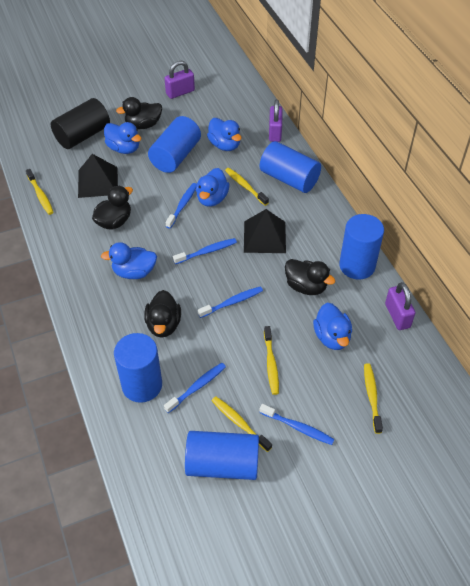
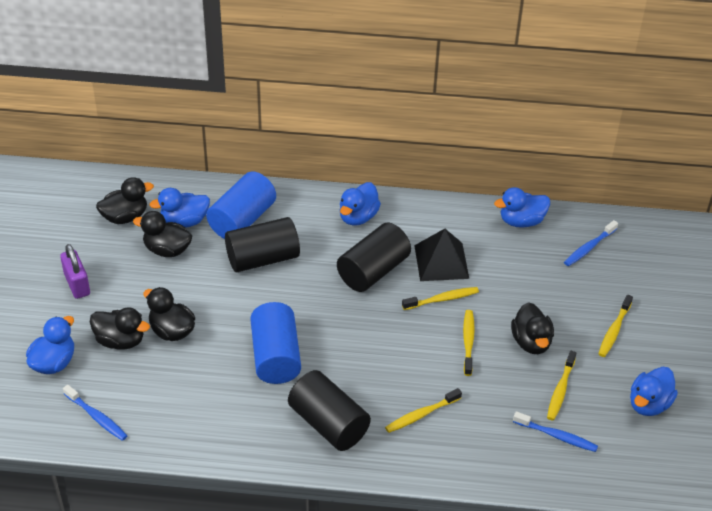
black cylinder: 1 -> 3
black duck: 4 -> 5
black pyramid: 2 -> 1
blue cylinder: 5 -> 2
blue toothbrush: 5 -> 3
purple padlock: 3 -> 1

